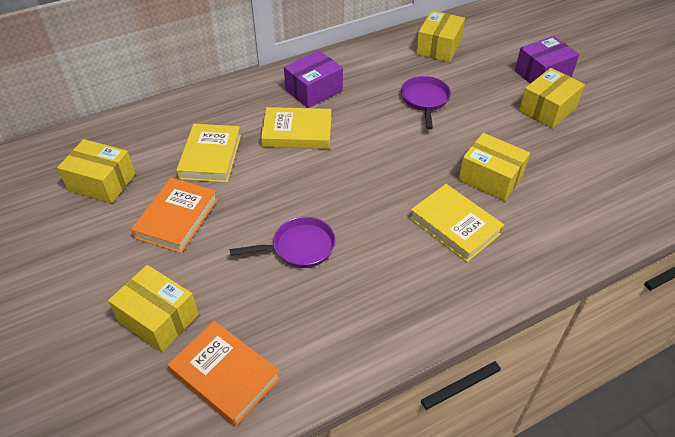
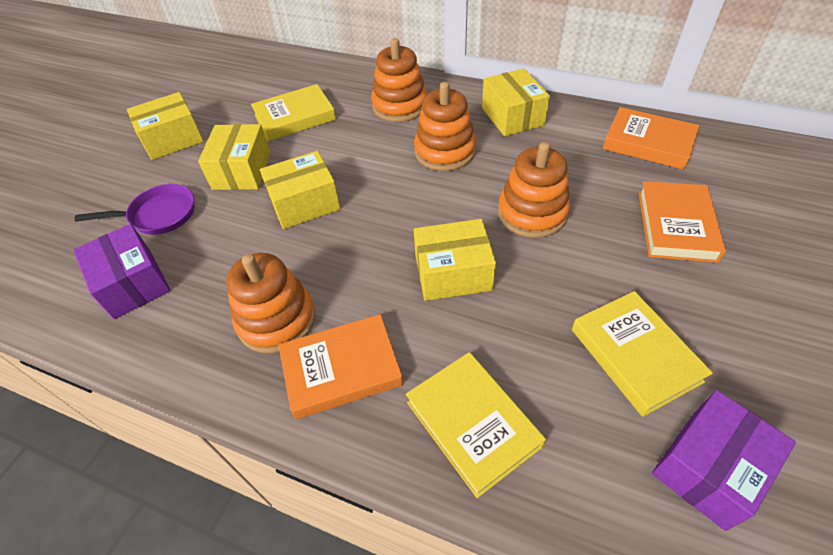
orange book: 2 -> 3
orange stacking toy: 0 -> 4
purple pan: 2 -> 1

